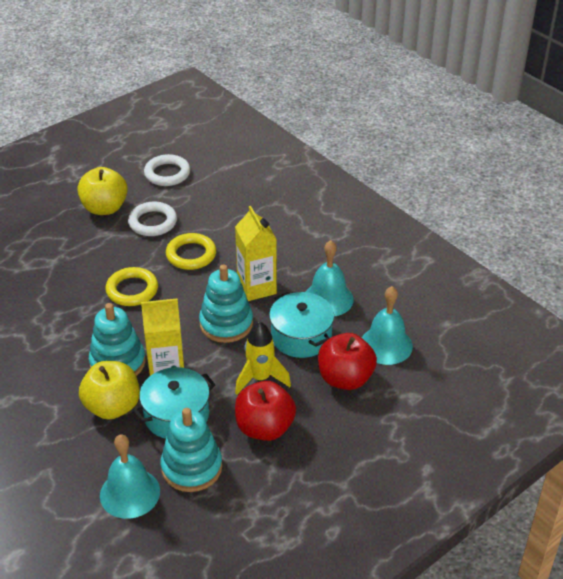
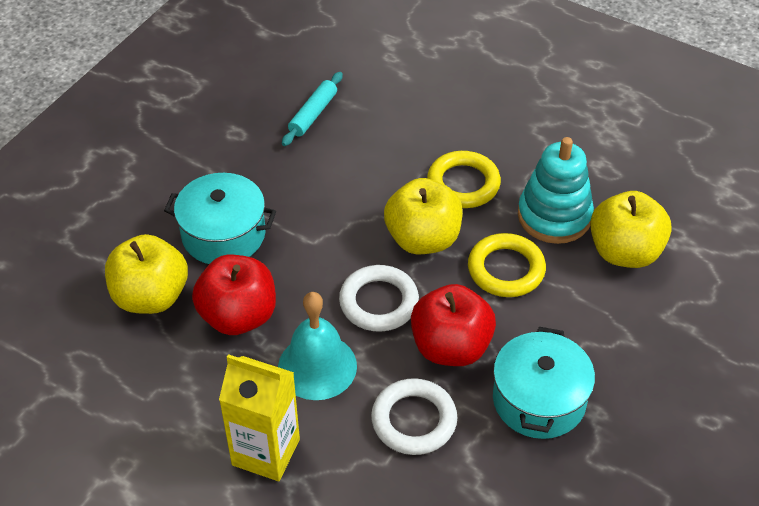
turquoise bell: 3 -> 1
turquoise rolling pin: 0 -> 1
turquoise stacking toy: 3 -> 1
yellow apple: 2 -> 3
yellow carton: 2 -> 1
yellow rocket: 1 -> 0

